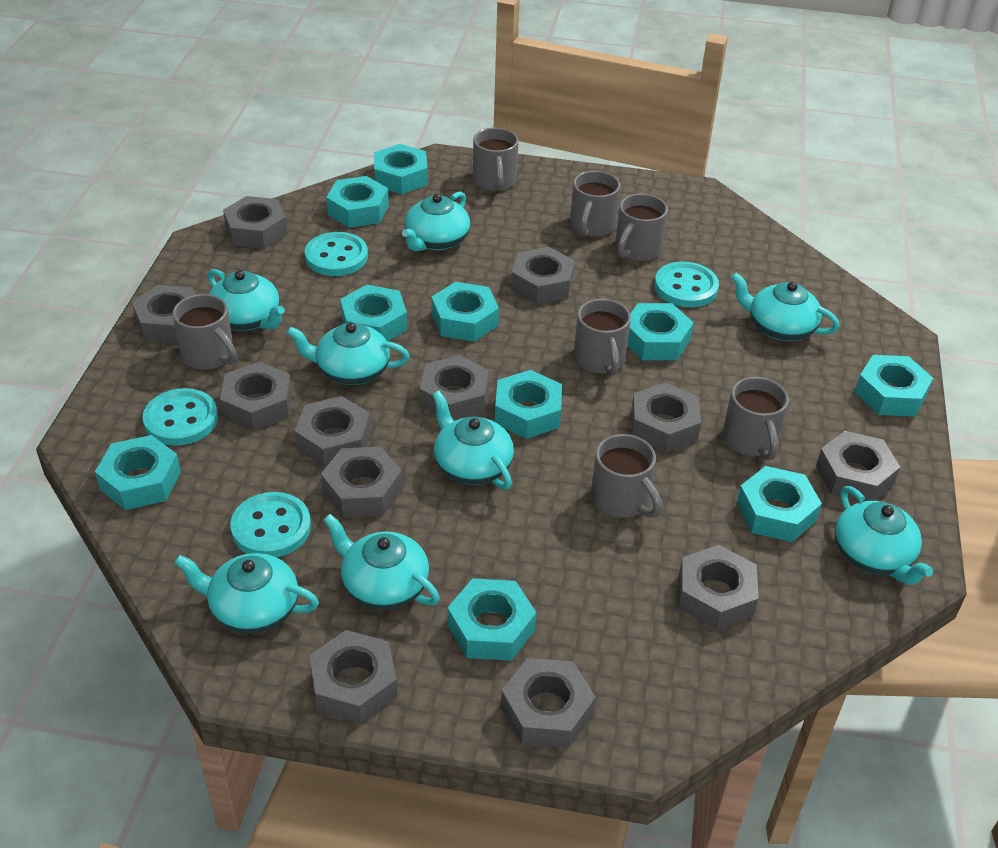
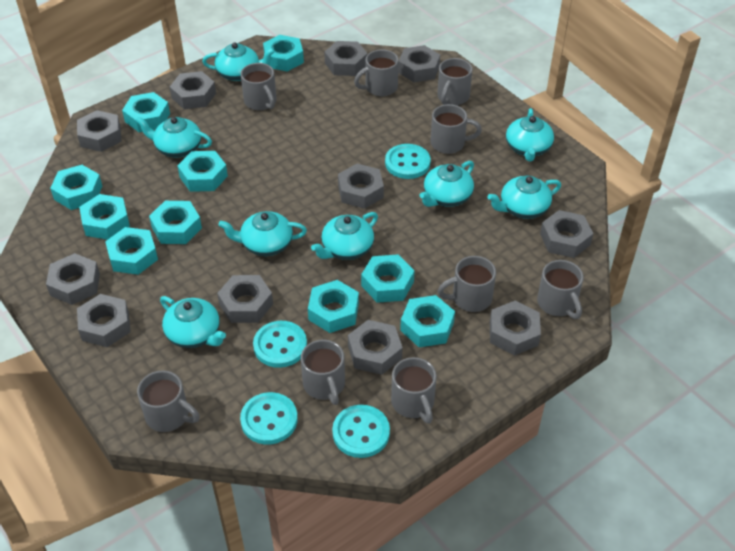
grey mug: 7 -> 9
grey nut: 12 -> 11

